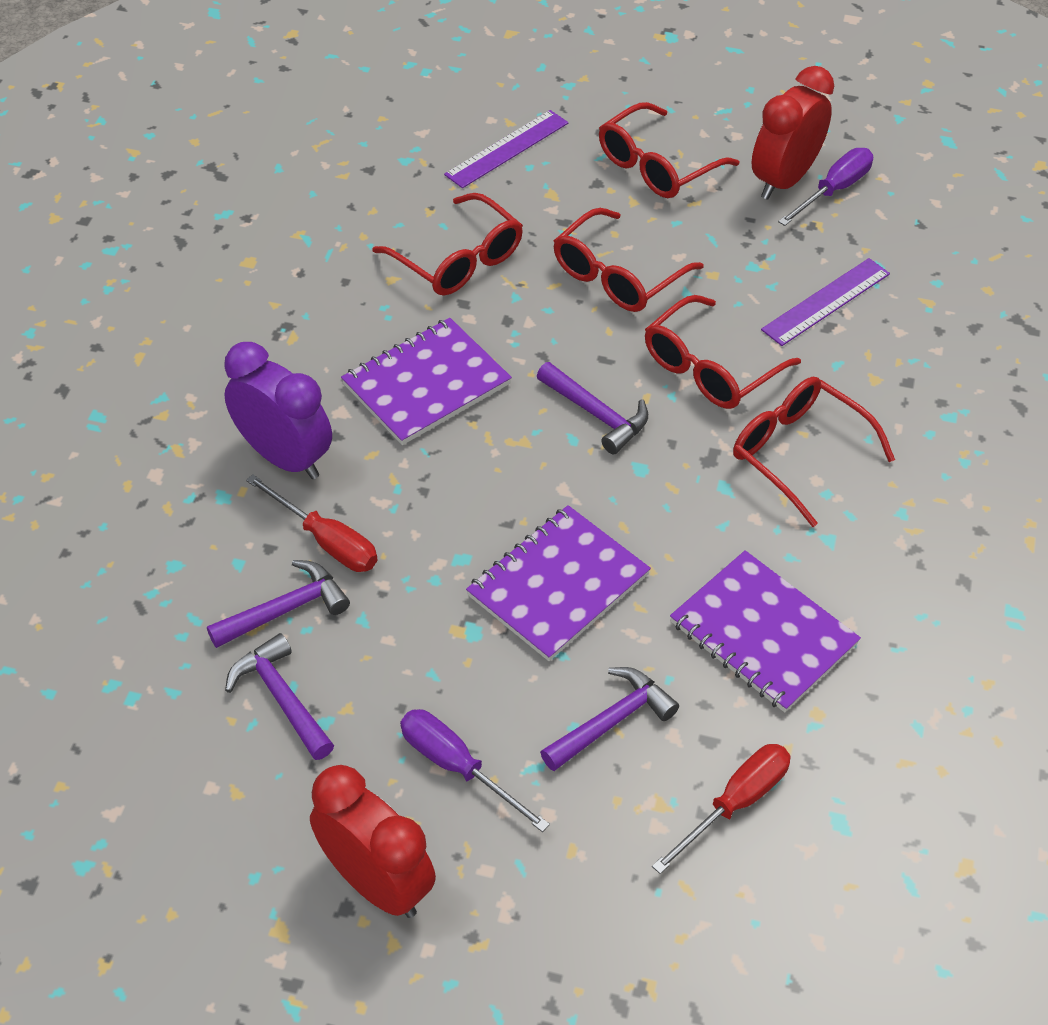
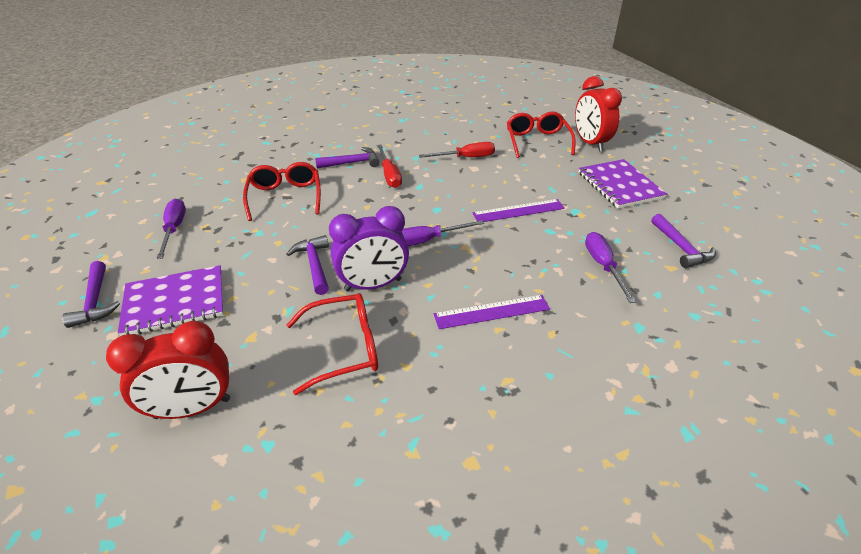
purple notebook: 3 -> 2
purple screwdriver: 2 -> 3
red glasses: 5 -> 3

